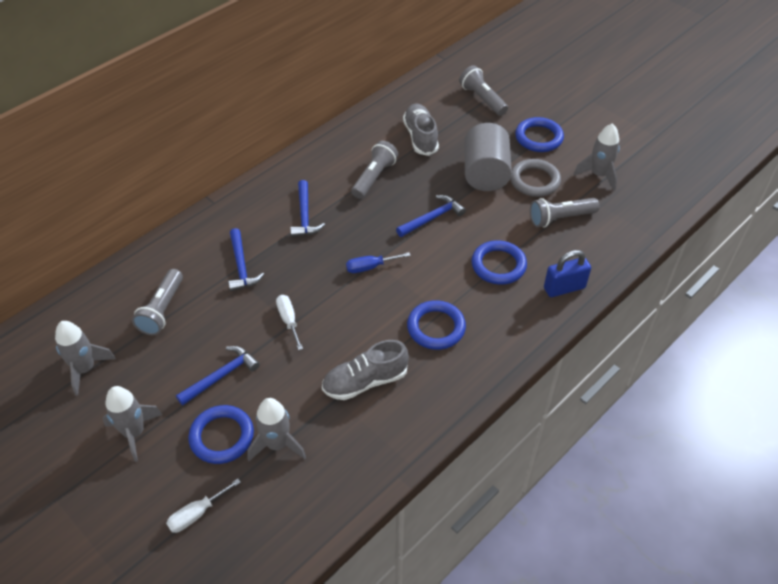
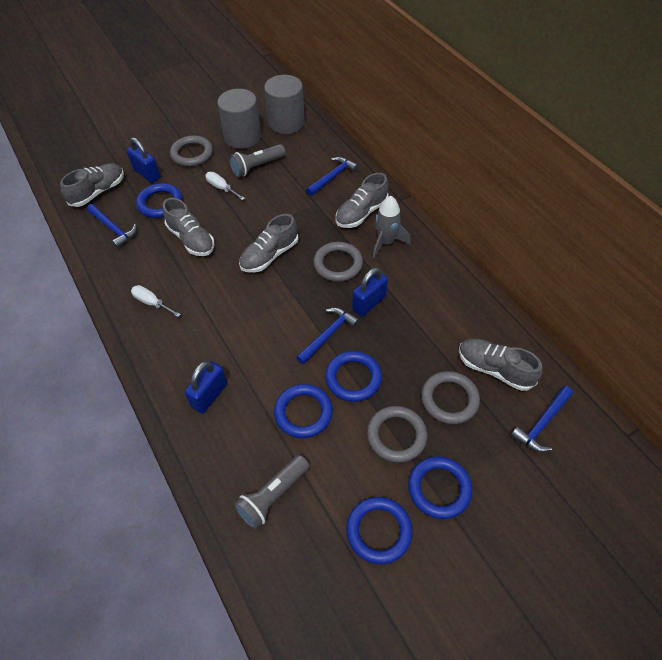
blue padlock: 1 -> 3
blue ring: 4 -> 5
blue screwdriver: 1 -> 0
grey cylinder: 1 -> 2
grey flashlight: 4 -> 2
grey ring: 1 -> 4
grey rocket: 4 -> 1
grey shoe: 2 -> 5

